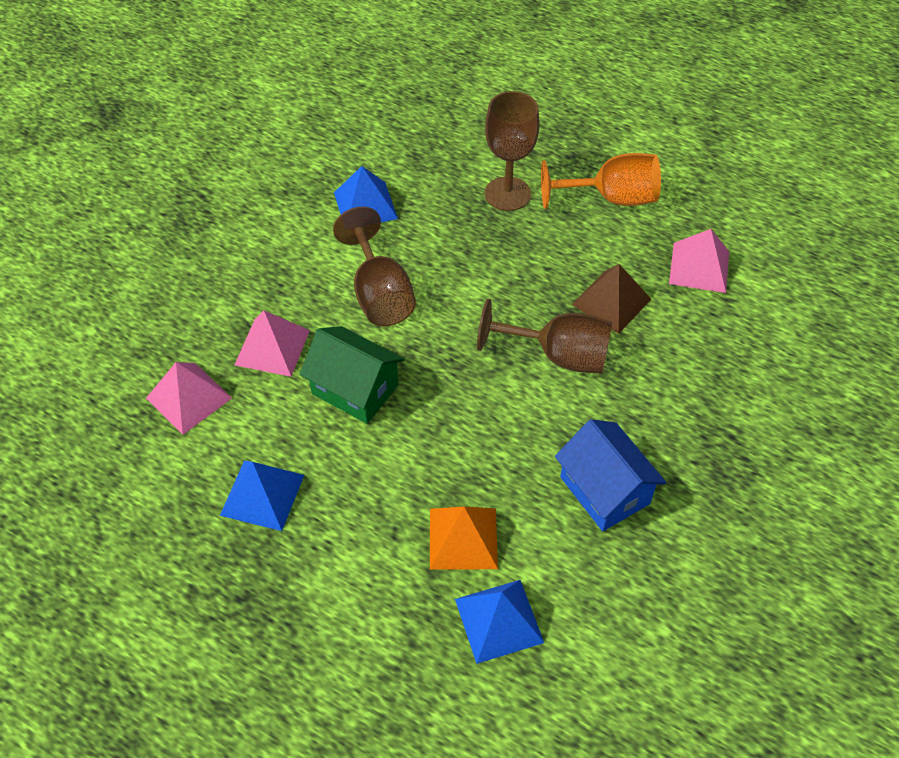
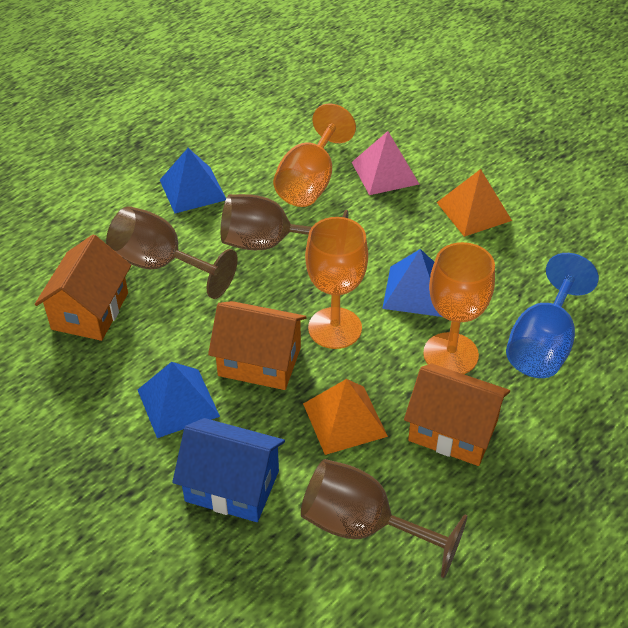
blue goblet: 0 -> 1
brown pyramid: 1 -> 0
green house: 1 -> 0
orange goblet: 1 -> 3
orange house: 0 -> 3
orange pyramid: 1 -> 2
pink pyramid: 3 -> 1

